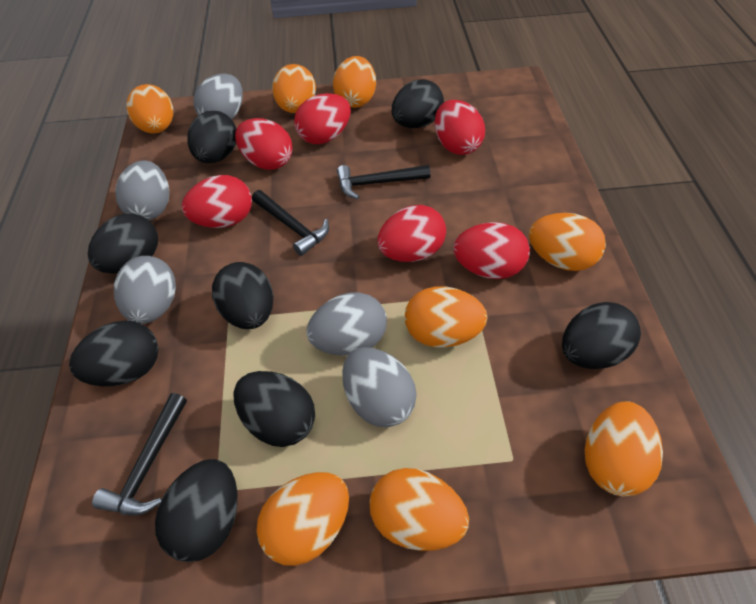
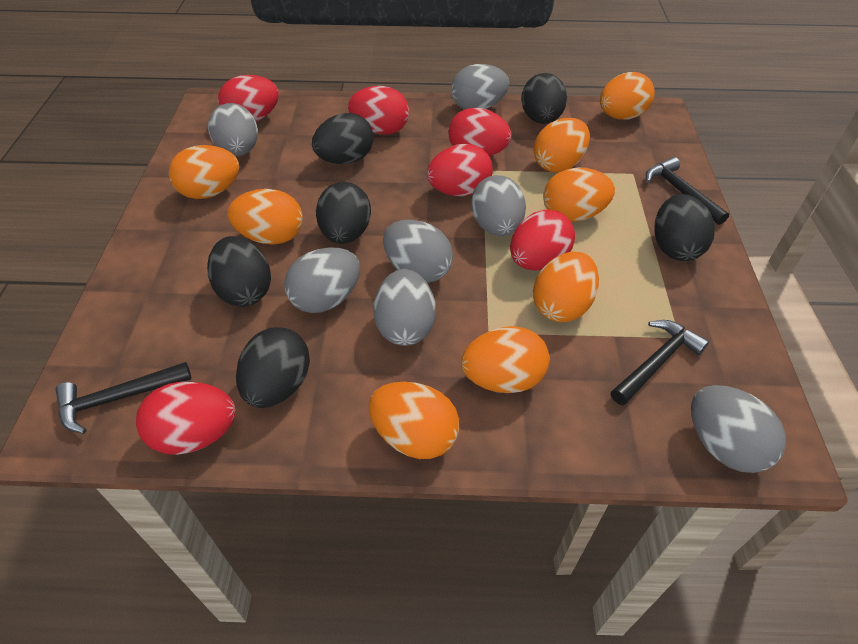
black egg: 8 -> 6
grey egg: 5 -> 7

